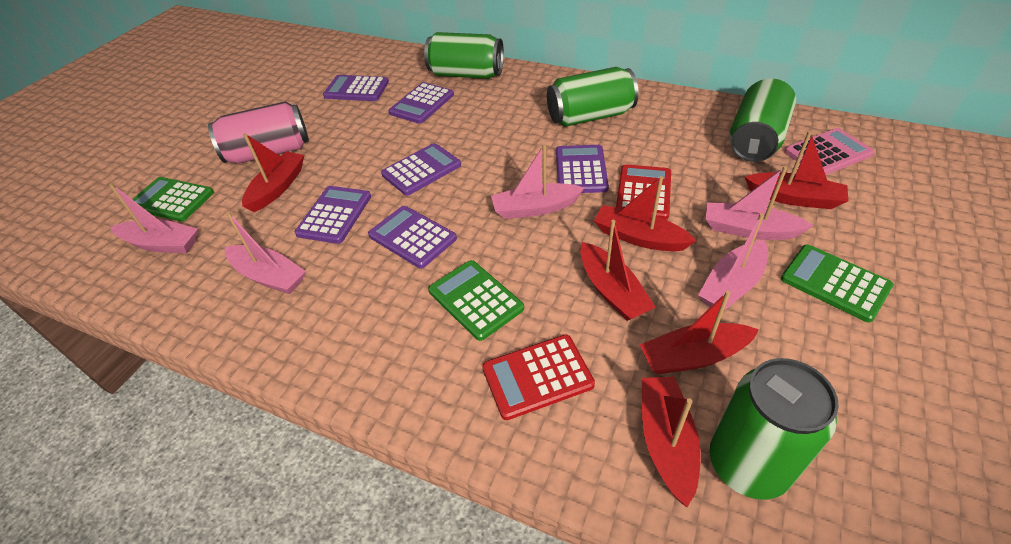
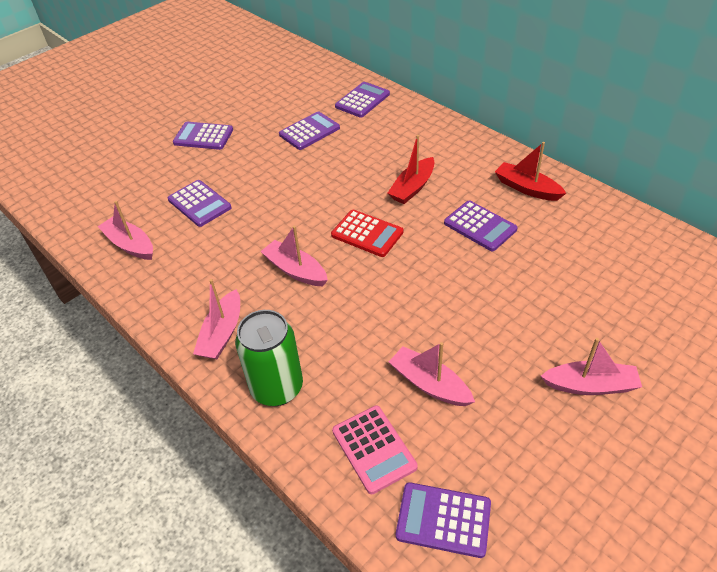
green calculator: 3 -> 0
green can: 4 -> 1
pink can: 1 -> 0
red boat: 6 -> 2
red calculator: 2 -> 1

